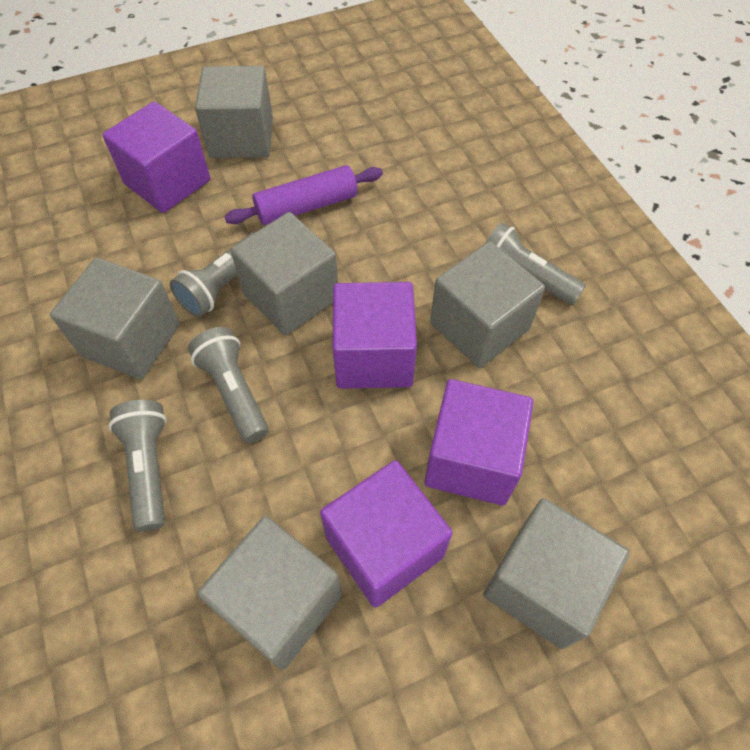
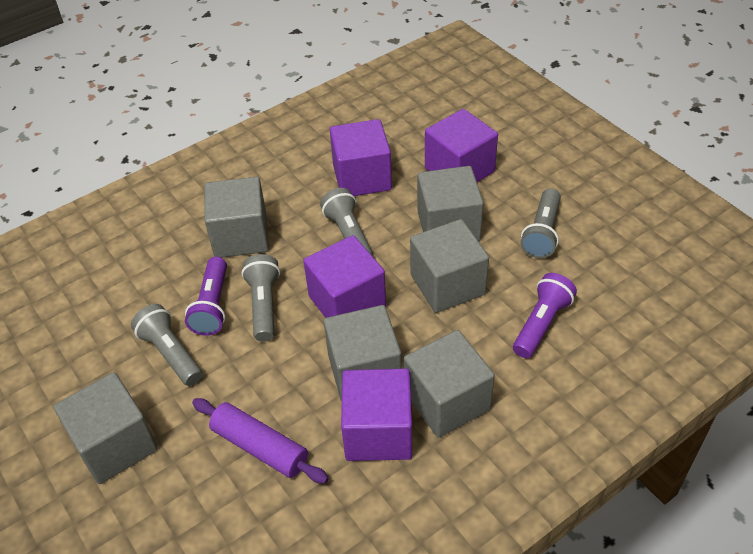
purple flashlight: 0 -> 2

